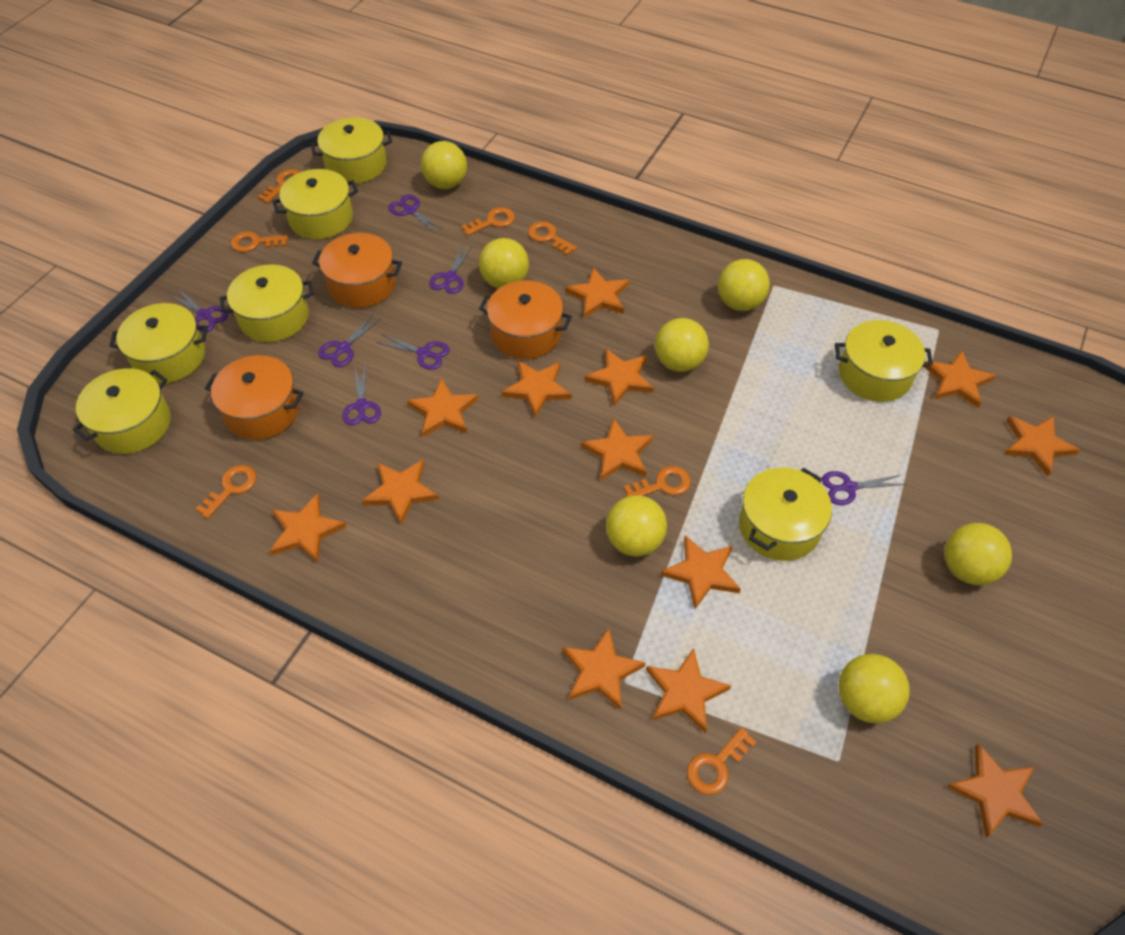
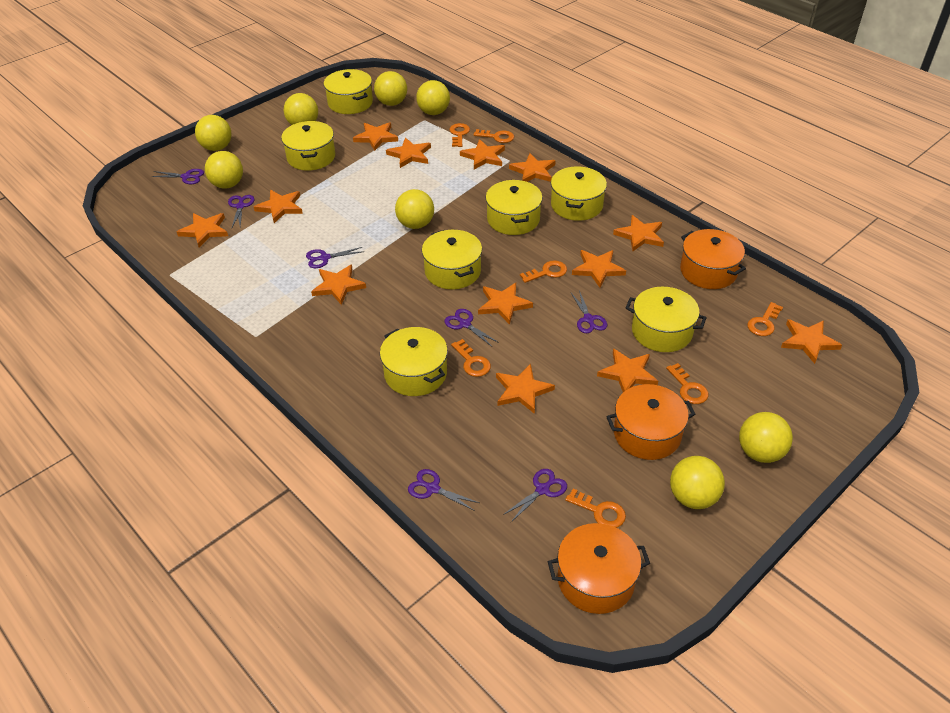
yellow ball: 7 -> 8

